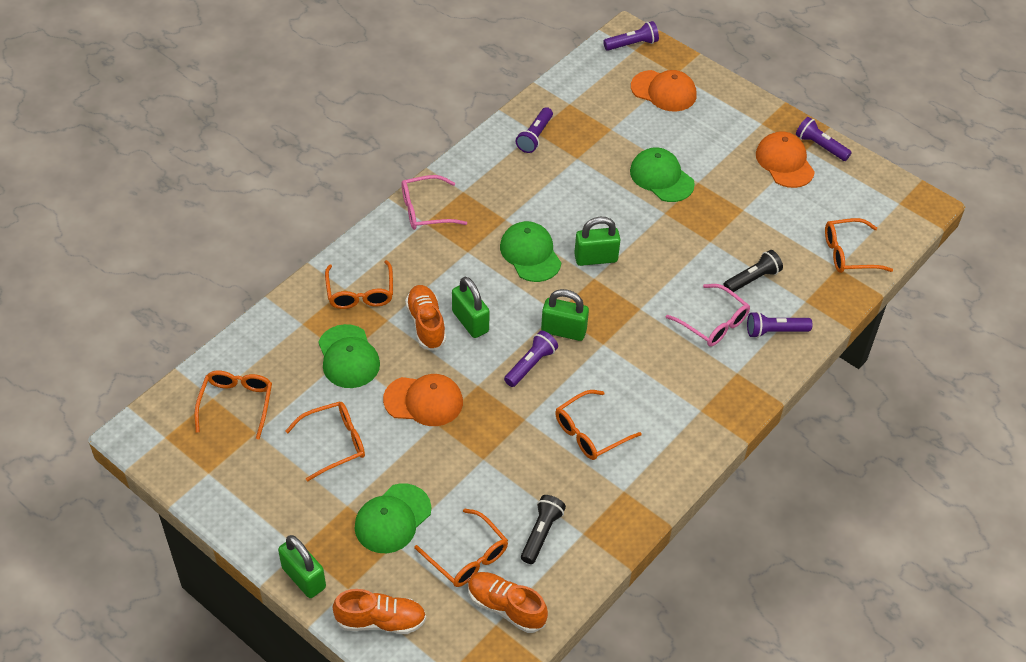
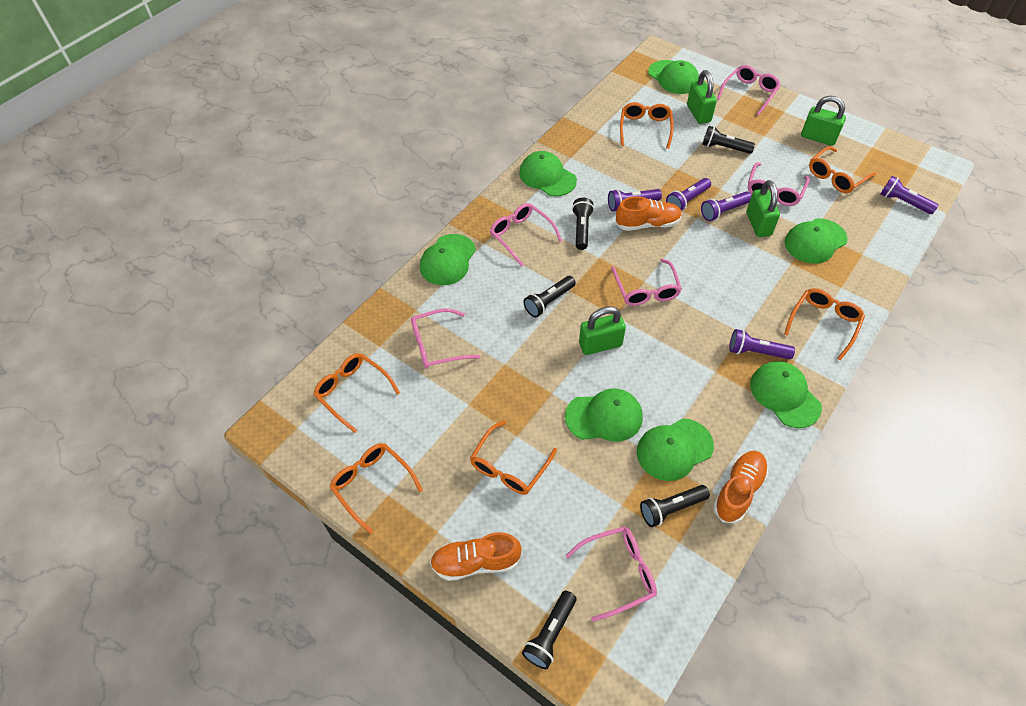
black flashlight: 2 -> 5
green cap: 4 -> 7
orange cap: 3 -> 0
pink glasses: 2 -> 6

